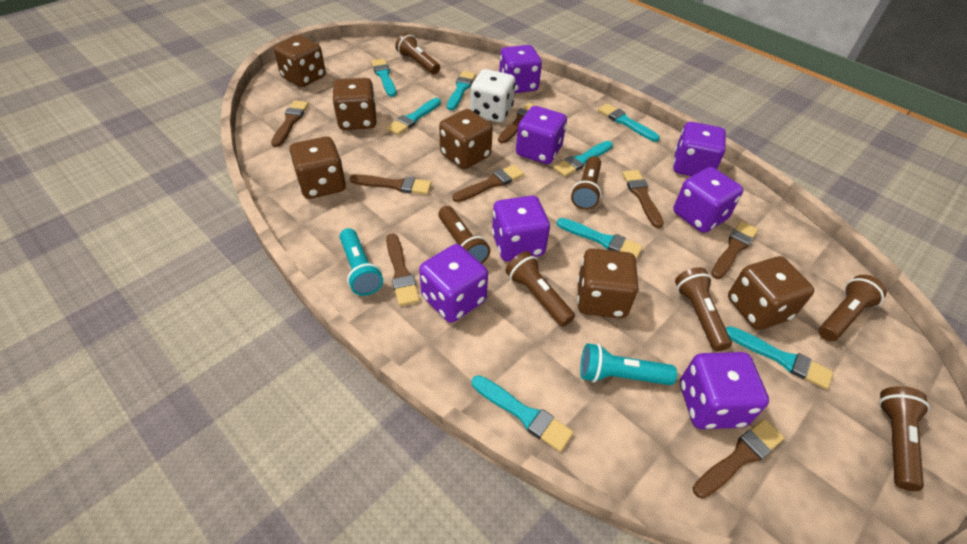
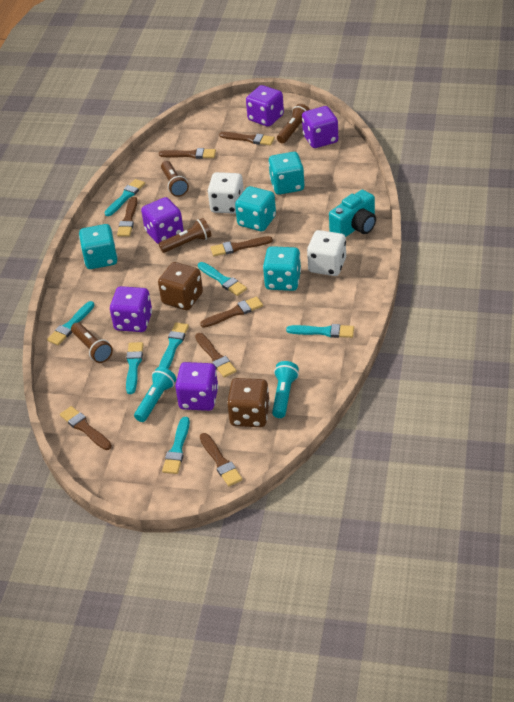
brown dice: 6 -> 2
brown flashlight: 7 -> 4
purple dice: 7 -> 5
turquoise brush: 8 -> 7
turquoise camera: 0 -> 1
turquoise dice: 0 -> 4
white dice: 1 -> 2

